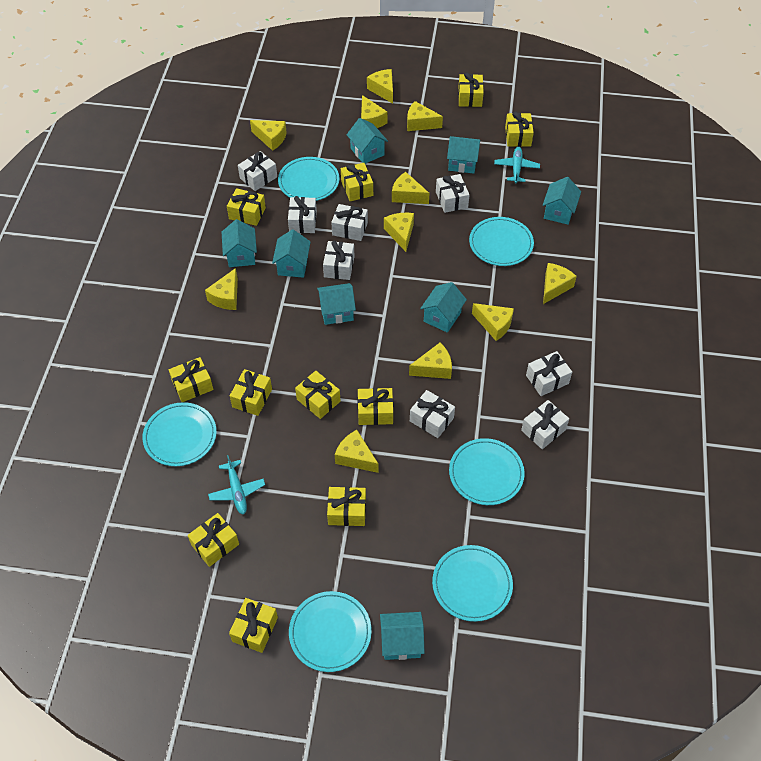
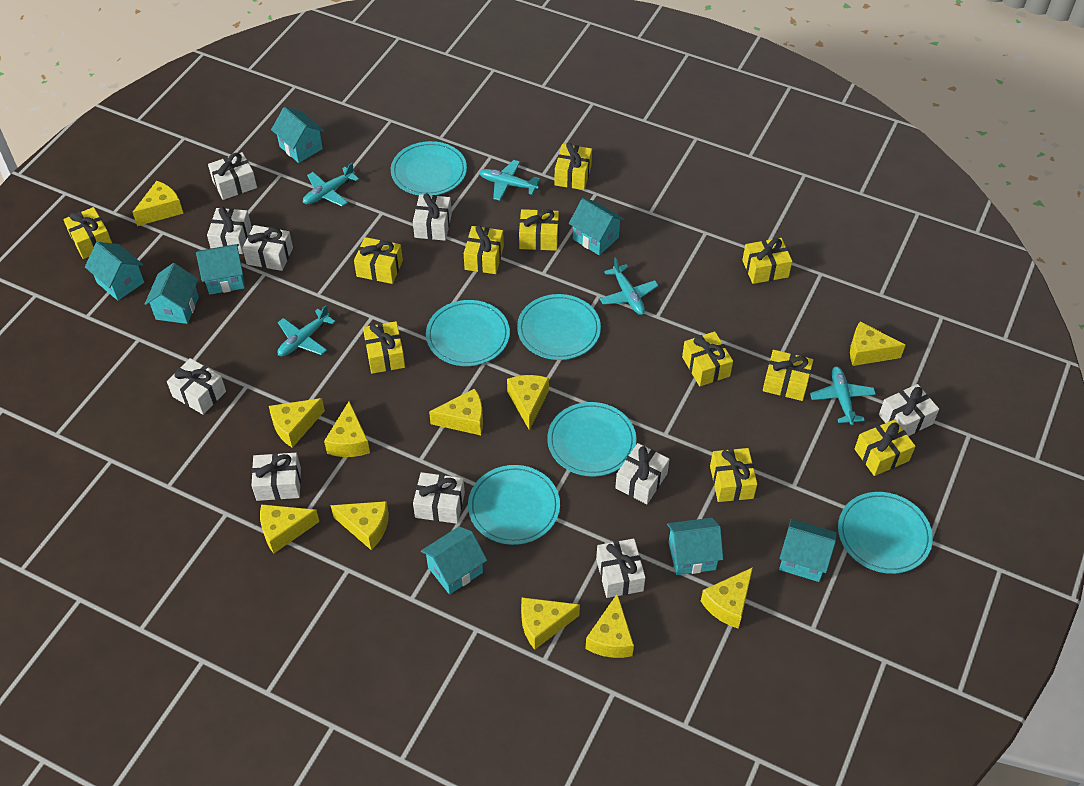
turquoise plane: 2 -> 5
white gift: 8 -> 10

